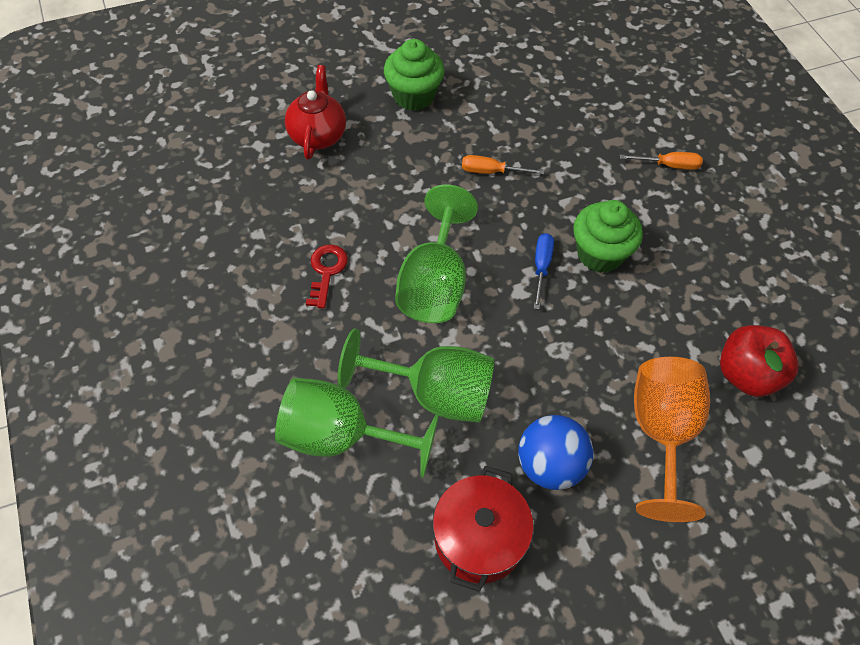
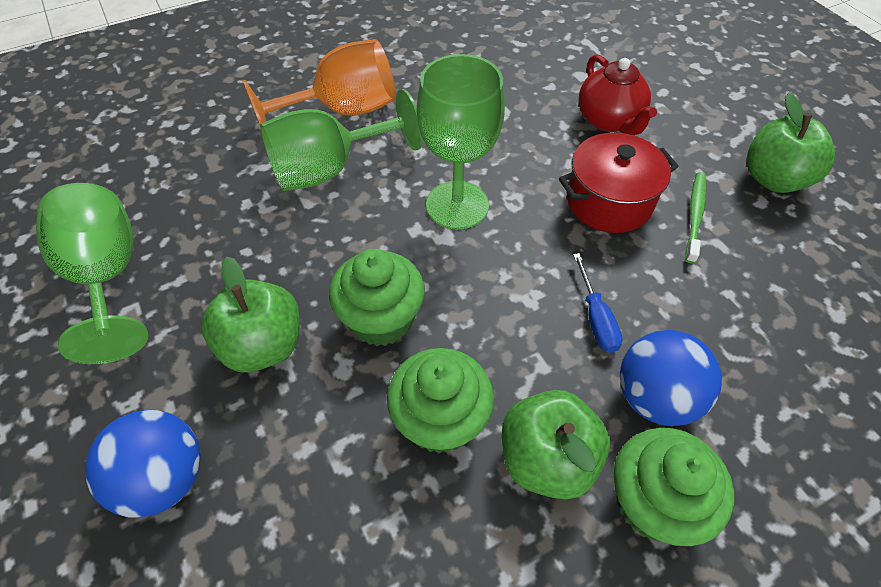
blue ball: 1 -> 2
green apple: 0 -> 3
green cupcake: 2 -> 3
green toothbrush: 0 -> 1
orange screwdriver: 2 -> 0
red apple: 1 -> 0
red key: 1 -> 0

